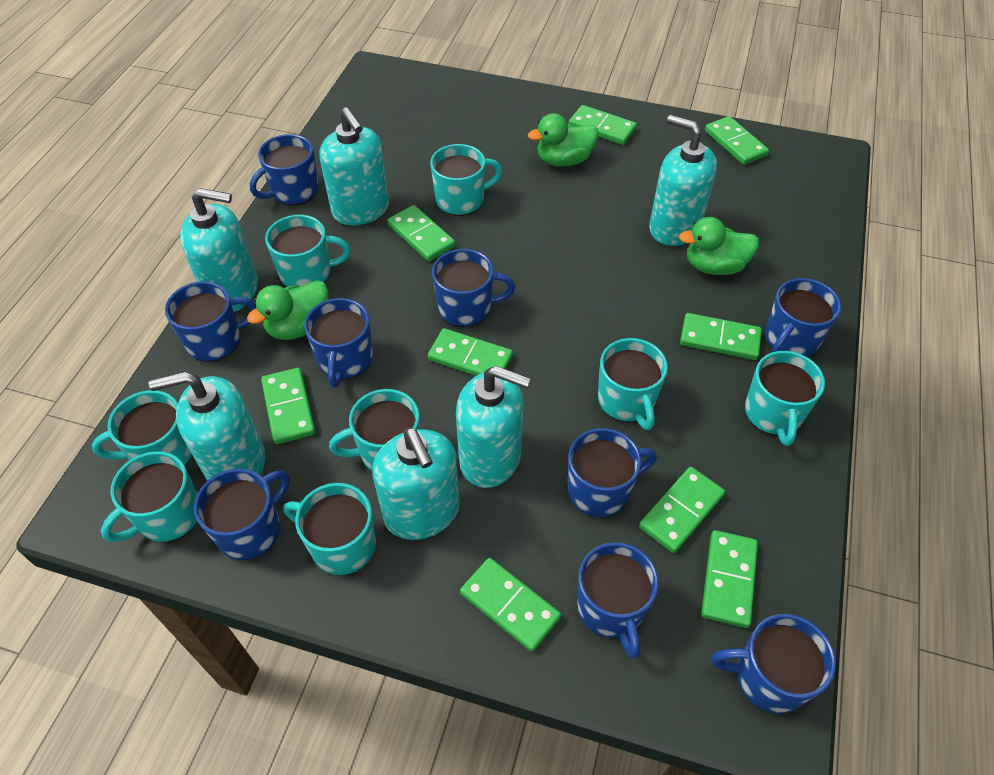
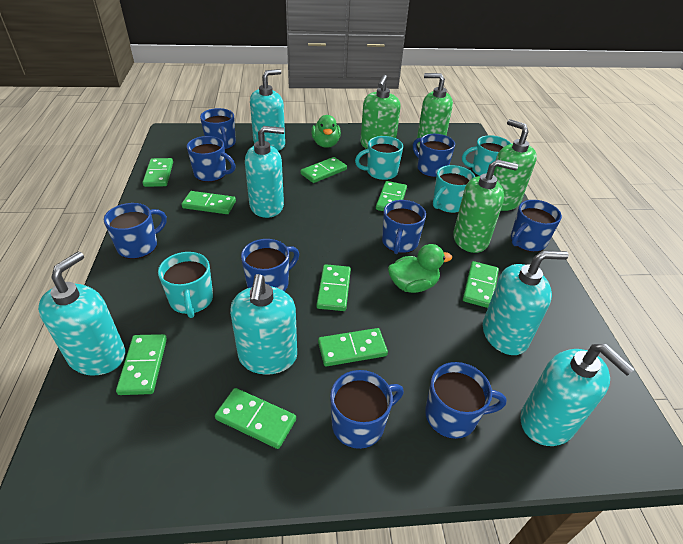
green duck: 3 -> 2
green soap dispenser: 0 -> 4
turquoise mug: 8 -> 4

